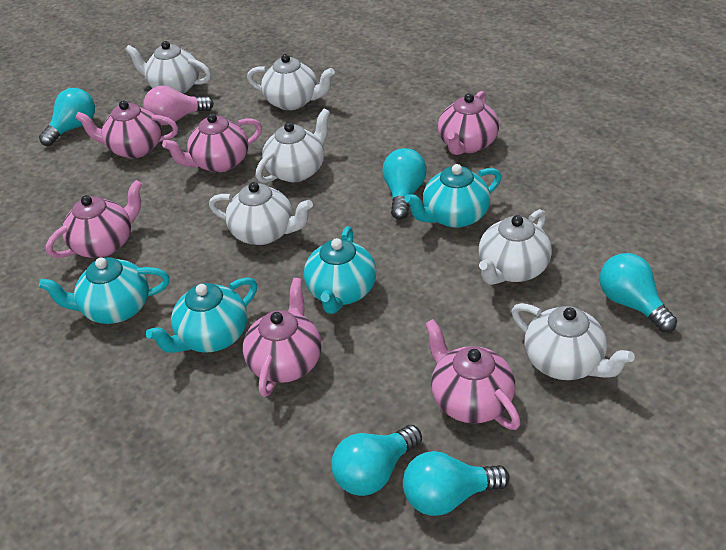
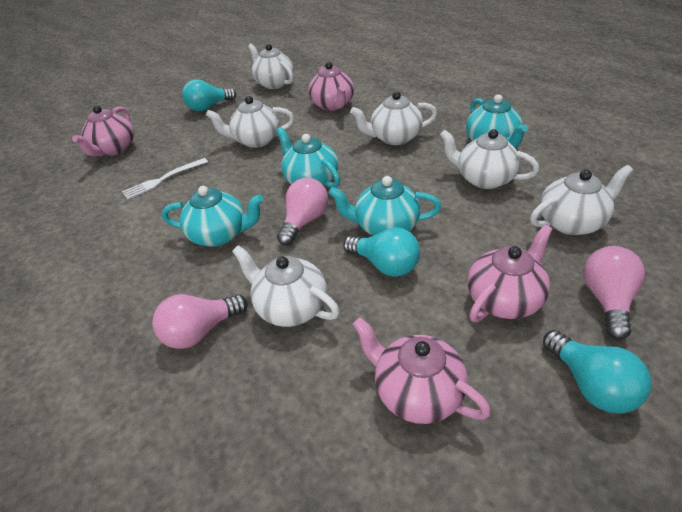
pink light bulb: 1 -> 3
pink teapot: 6 -> 4
turquoise light bulb: 5 -> 3
white fork: 0 -> 1

